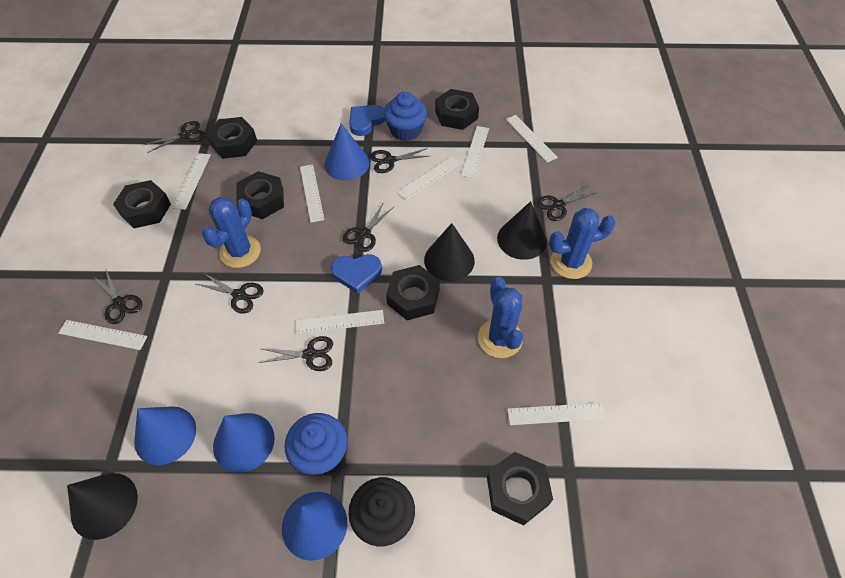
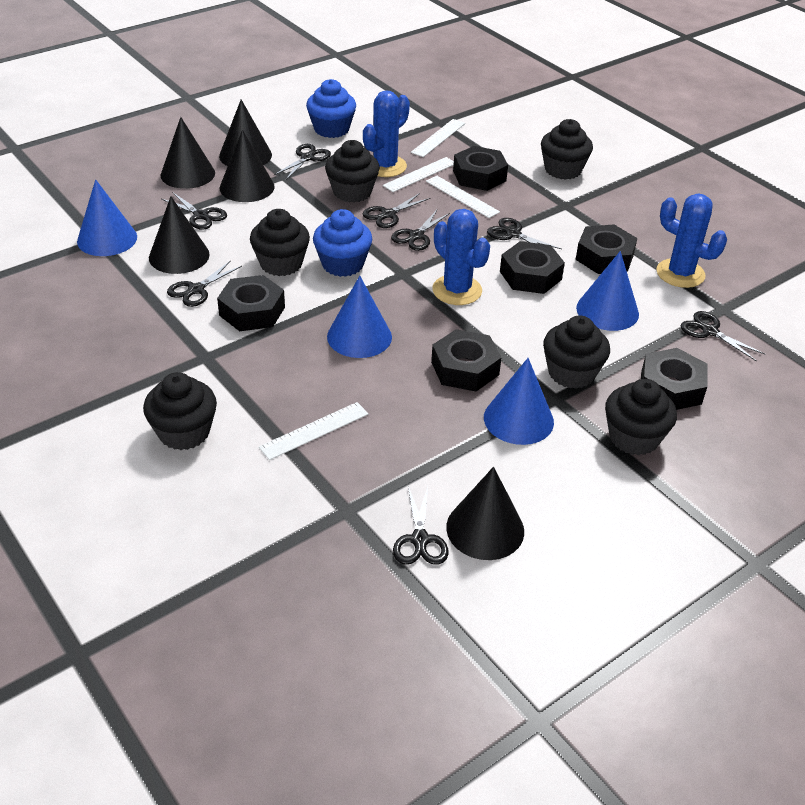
black cone: 3 -> 5
black cupcake: 1 -> 6
black scissors: 7 -> 8
blue heart: 2 -> 0
white ruler: 8 -> 4

